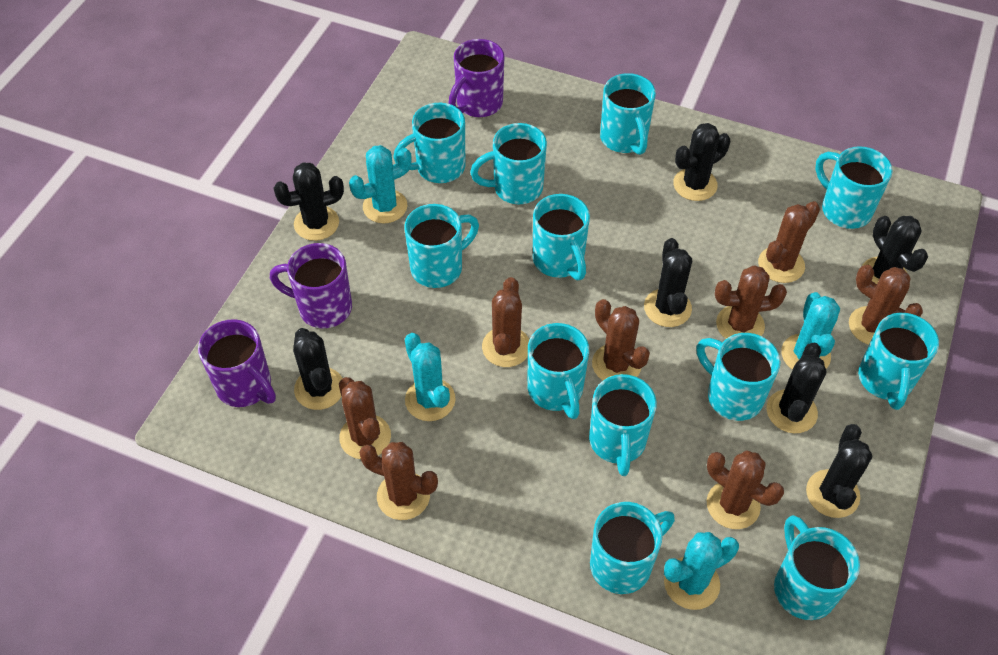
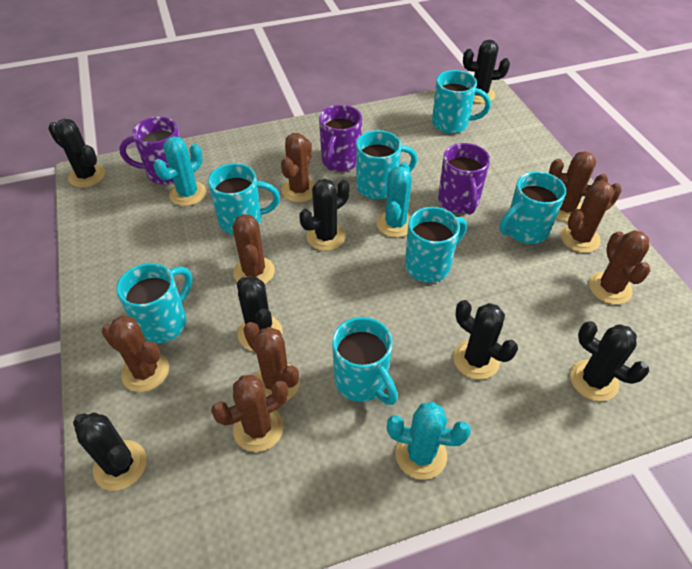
turquoise cactus: 4 -> 3
turquoise mug: 12 -> 7

